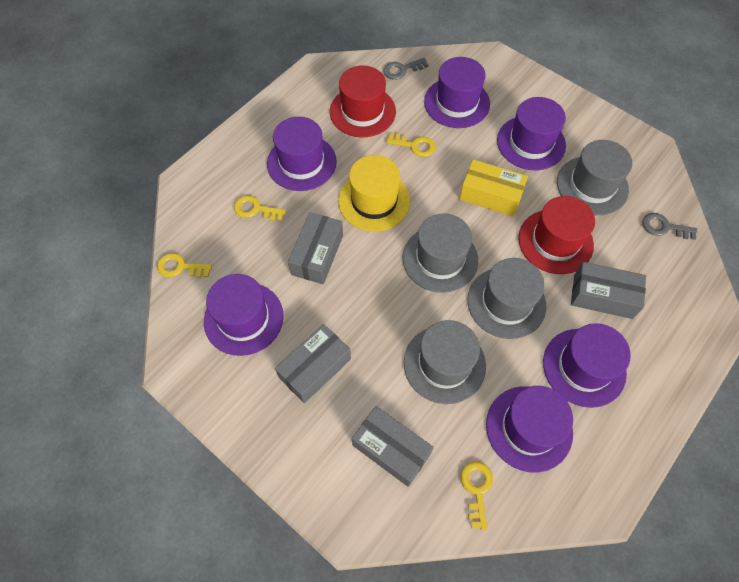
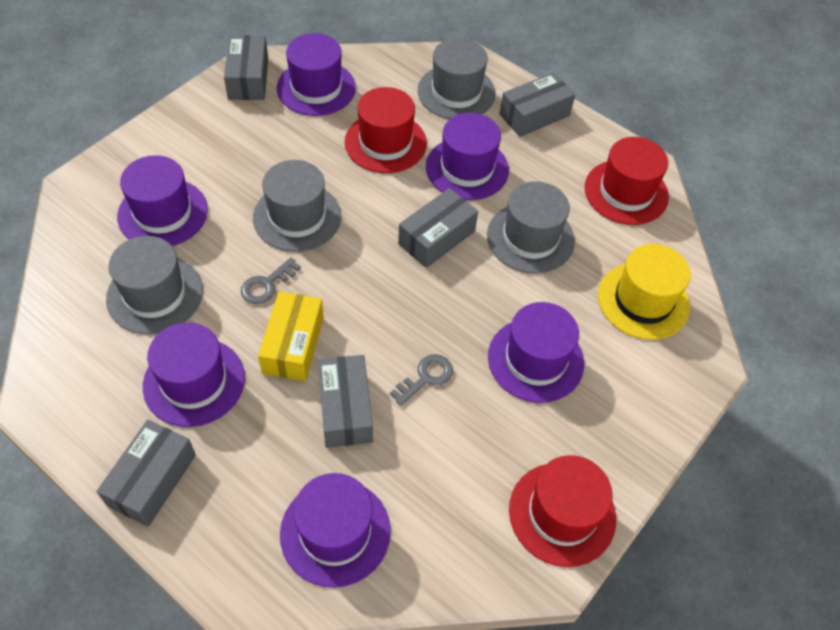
grey box: 4 -> 5
red hat: 2 -> 3
yellow key: 4 -> 0

